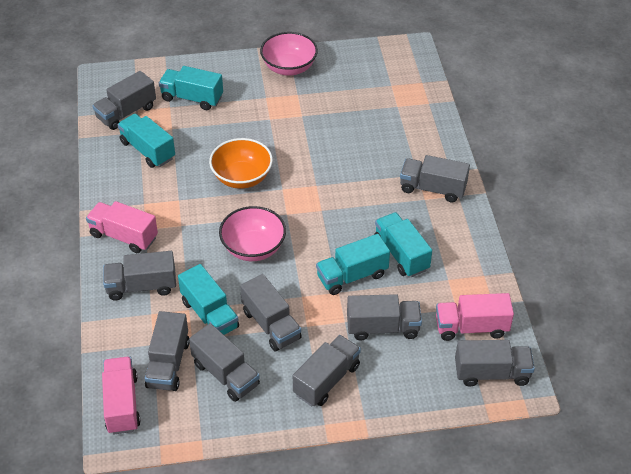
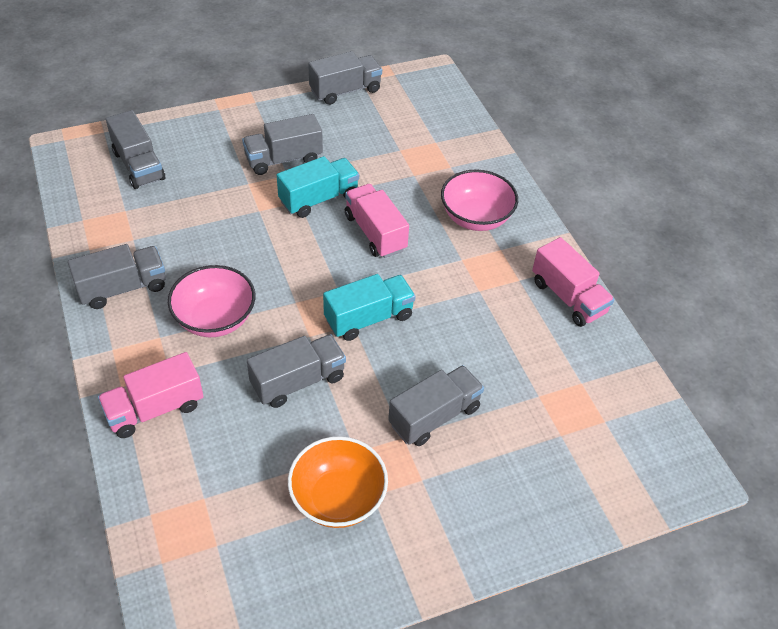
grey truck: 9 -> 6
turquoise truck: 5 -> 2

